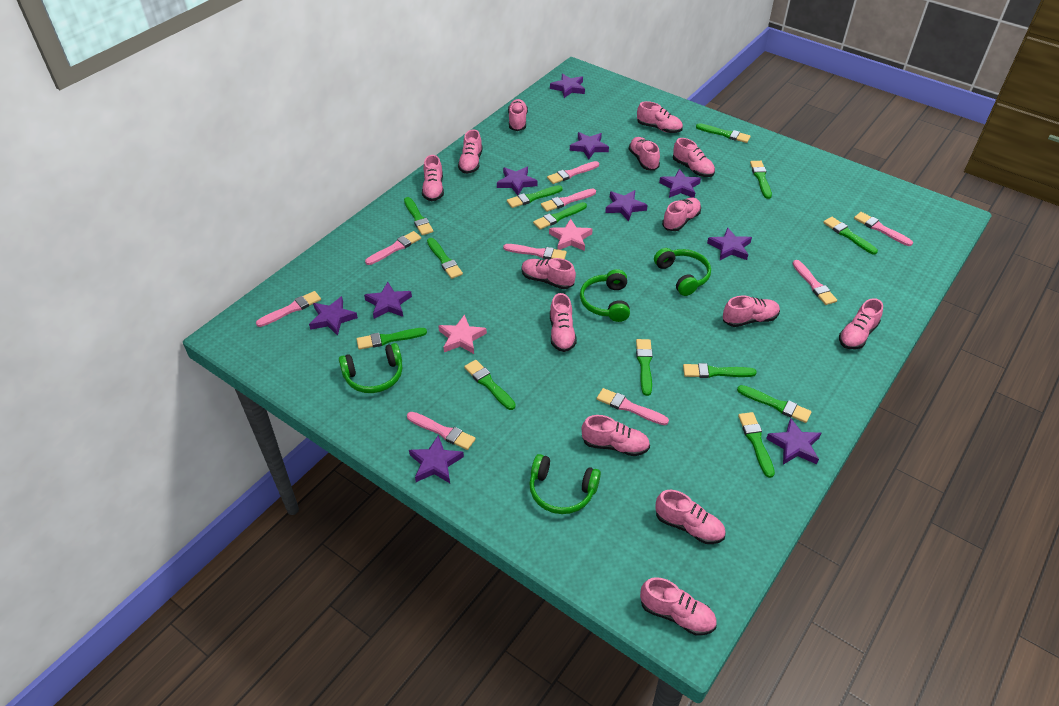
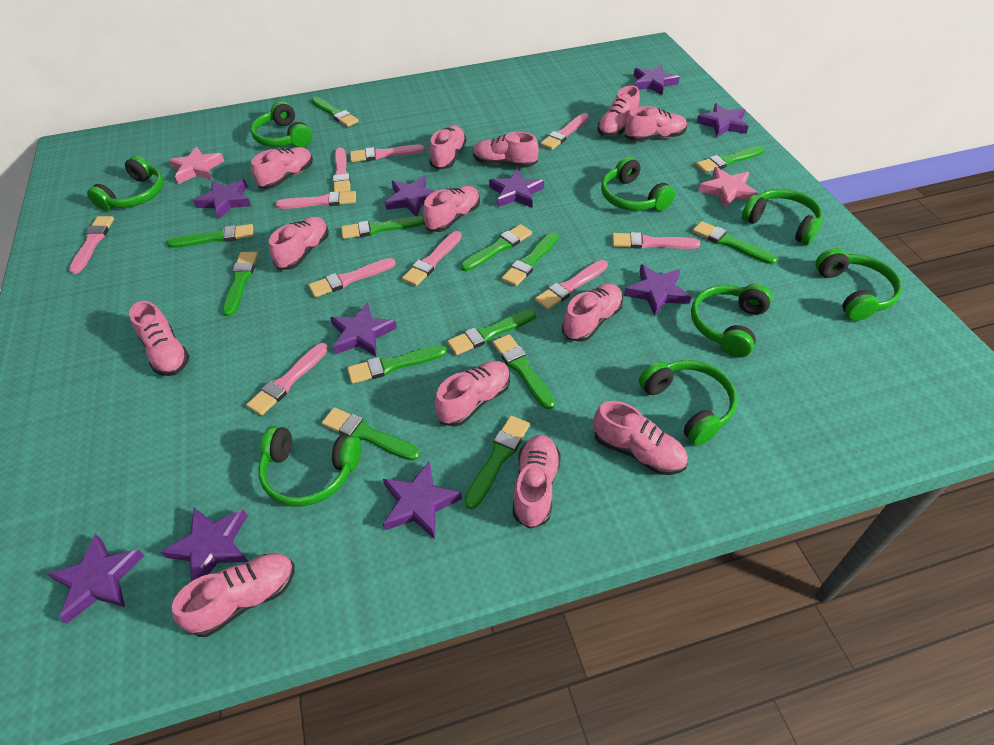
green headphones: 4 -> 8
pink brush: 9 -> 10
pink shoe: 14 -> 13

